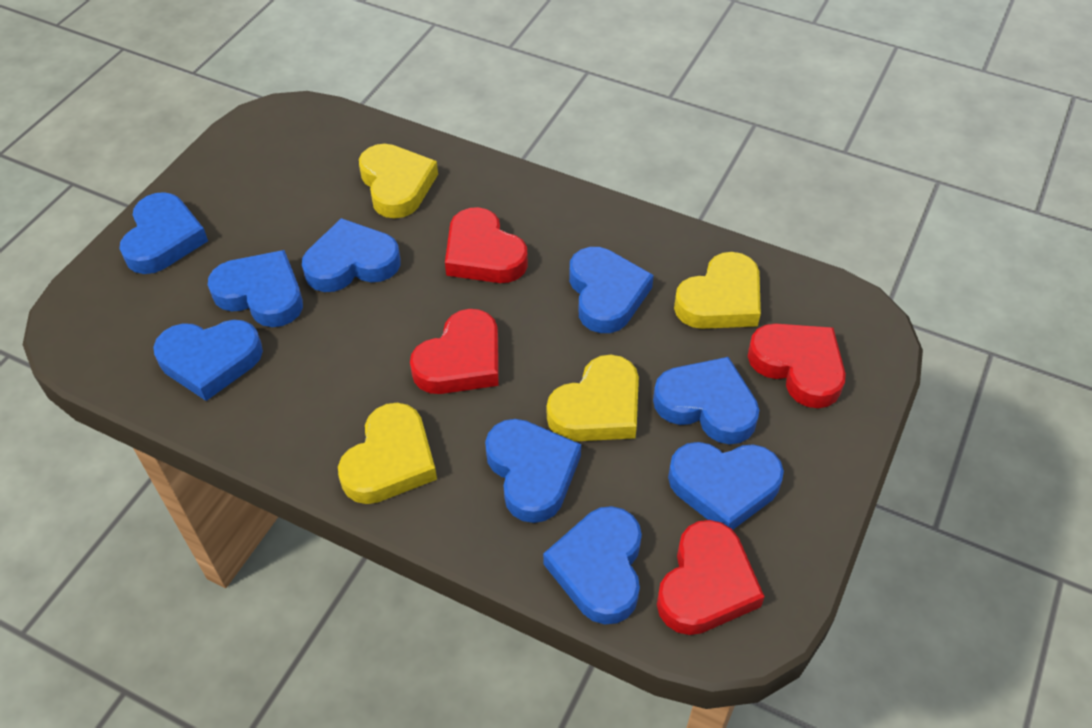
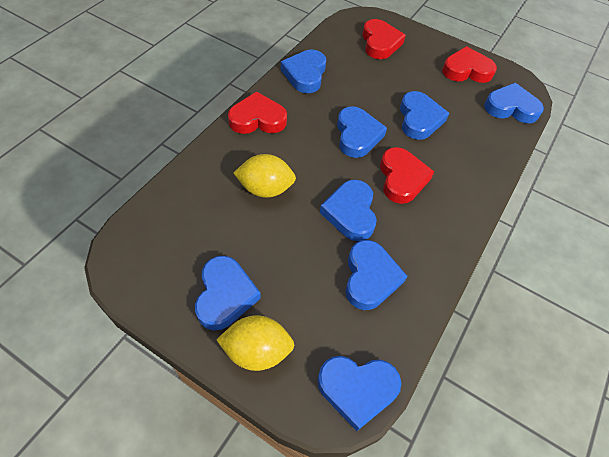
blue heart: 9 -> 8
yellow heart: 4 -> 0
yellow lemon: 0 -> 2

